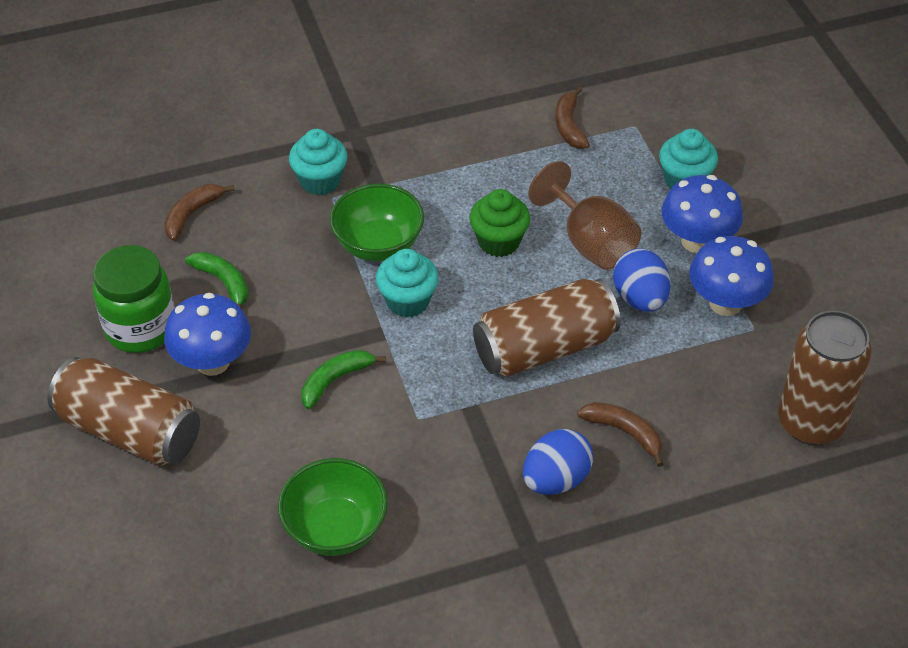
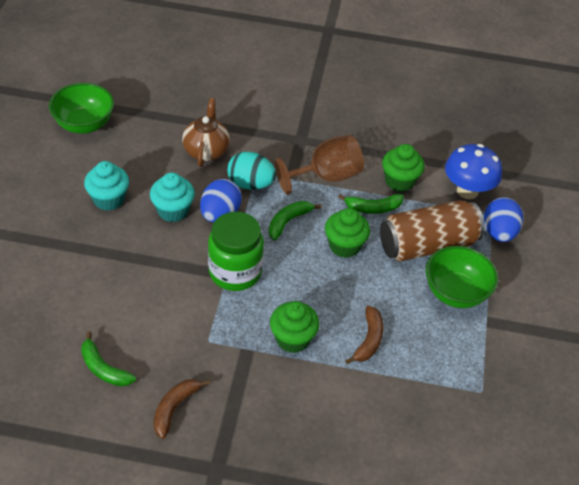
blue mushroom: 3 -> 1
brown banana: 3 -> 2
brown can: 3 -> 1
brown teapot: 0 -> 1
green banana: 2 -> 3
green cupcake: 1 -> 3
turquoise cupcake: 3 -> 2
turquoise egg: 0 -> 1

